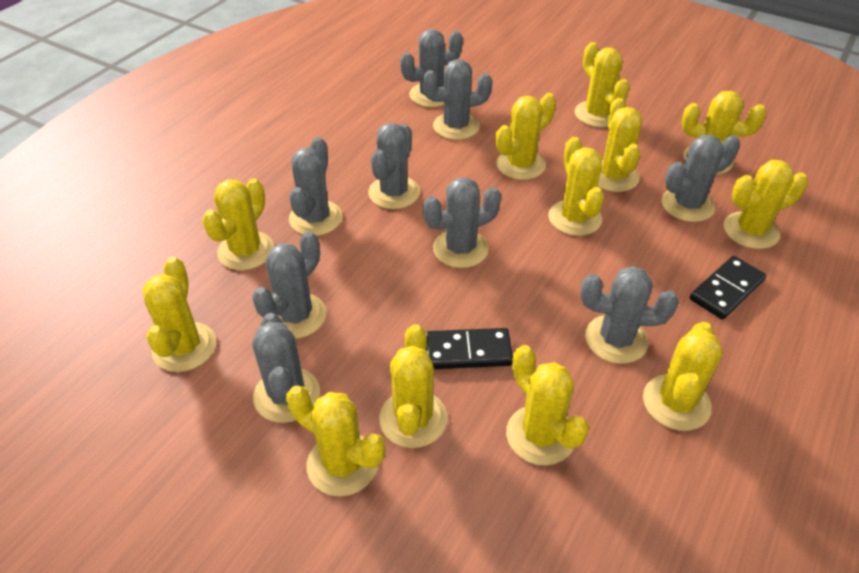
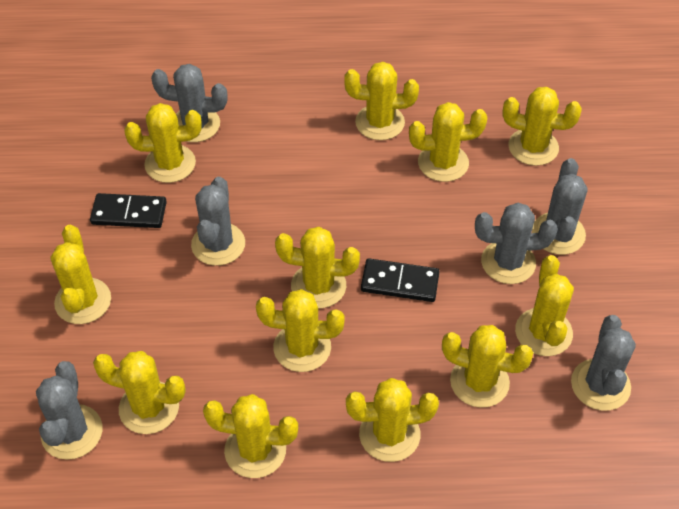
grey cactus: 9 -> 6

